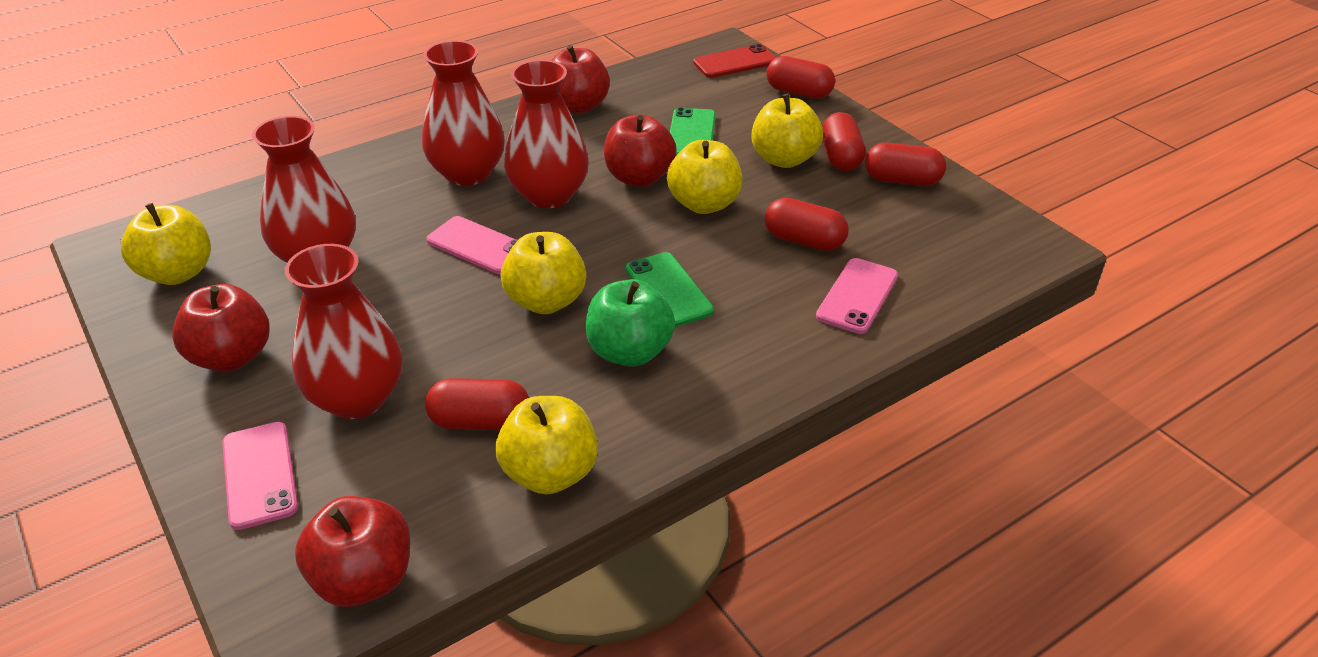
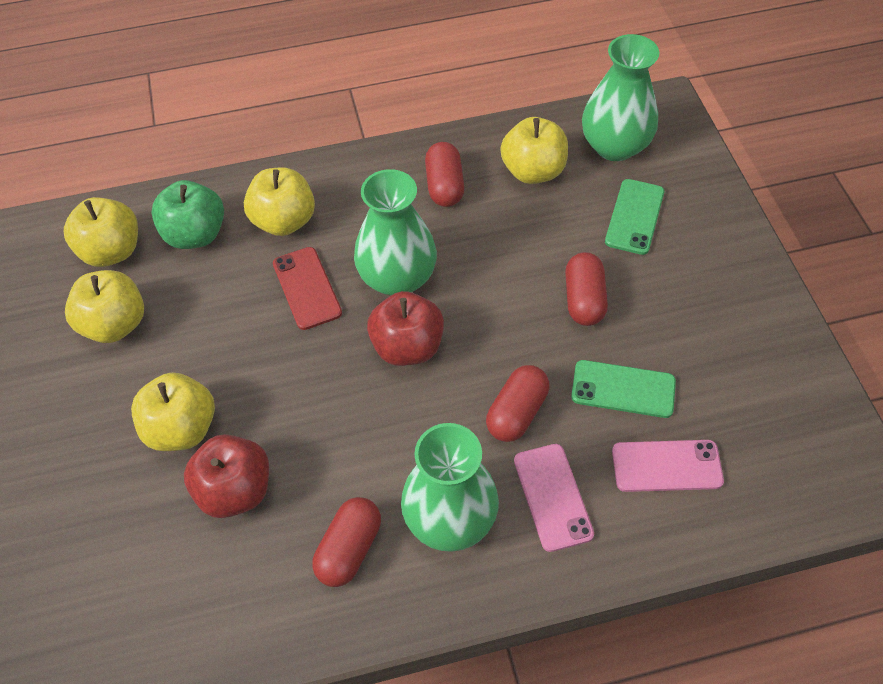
green vase: 0 -> 3
pink phone: 3 -> 2
red apple: 4 -> 2
red capsule: 5 -> 4
red vase: 4 -> 0

